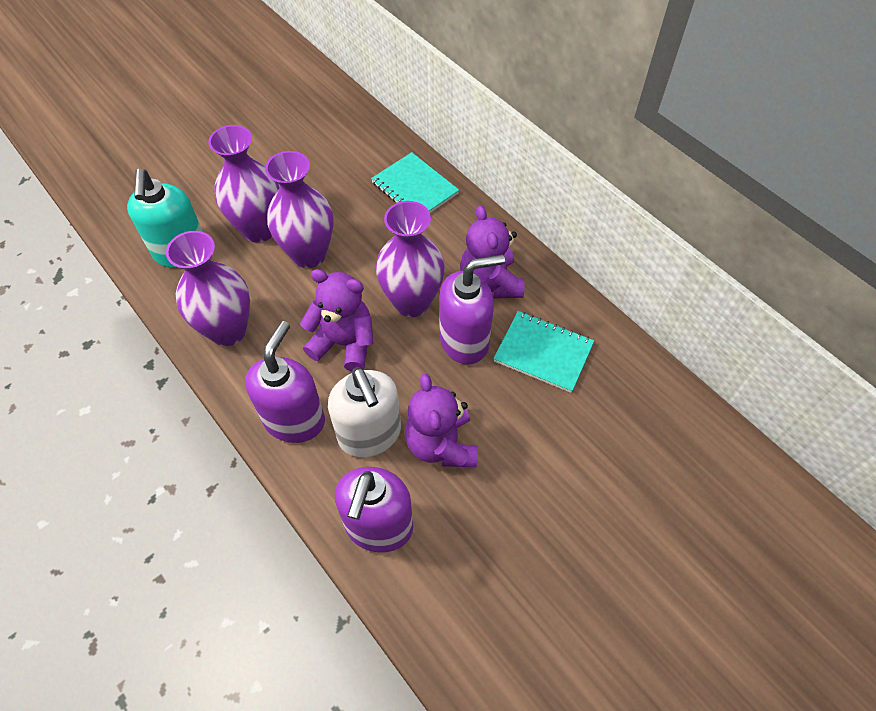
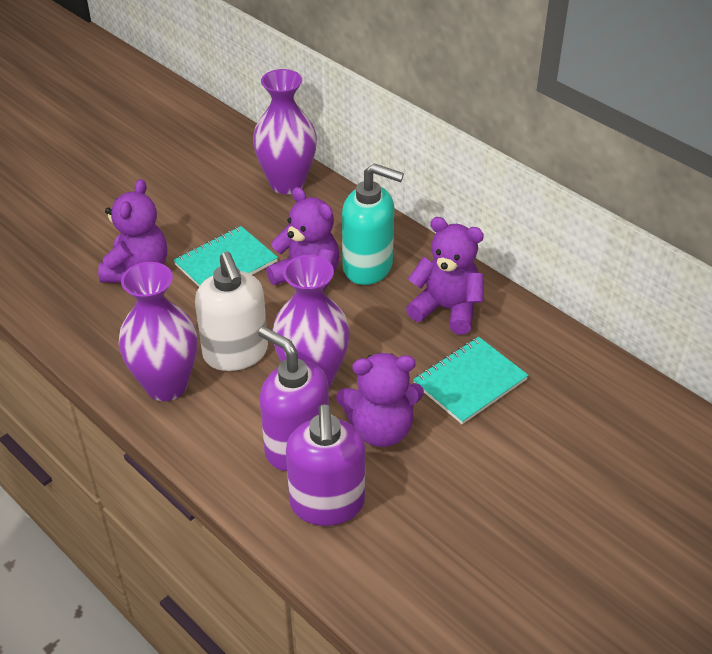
purple soap dispenser: 3 -> 2
purple teddy bear: 3 -> 4
purple vase: 4 -> 3

